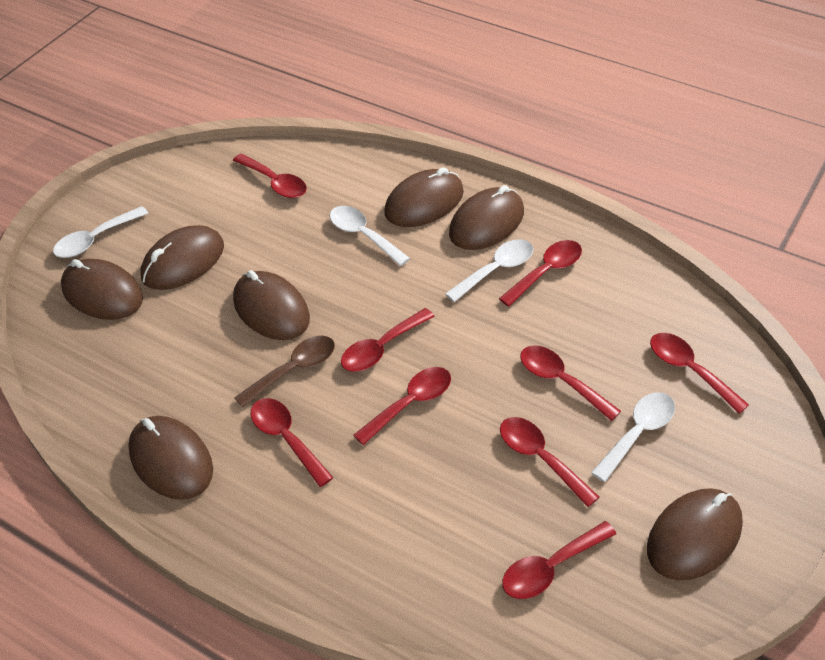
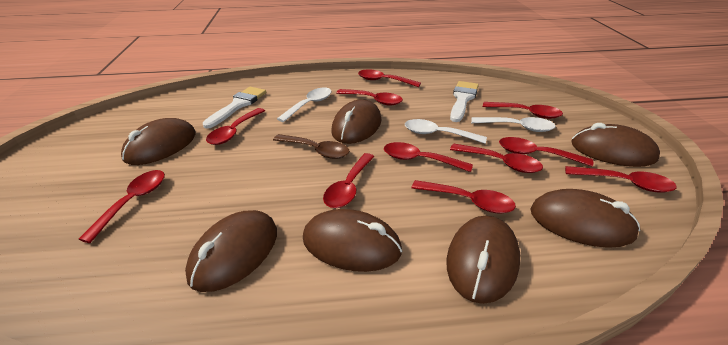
red spoon: 9 -> 11
white brush: 0 -> 2
white spoon: 4 -> 3

